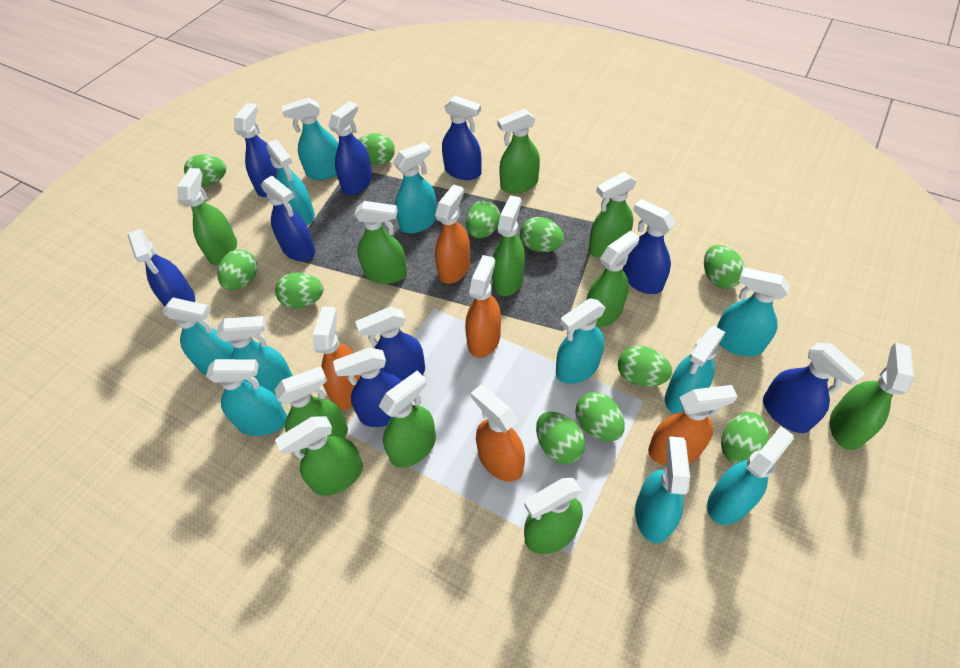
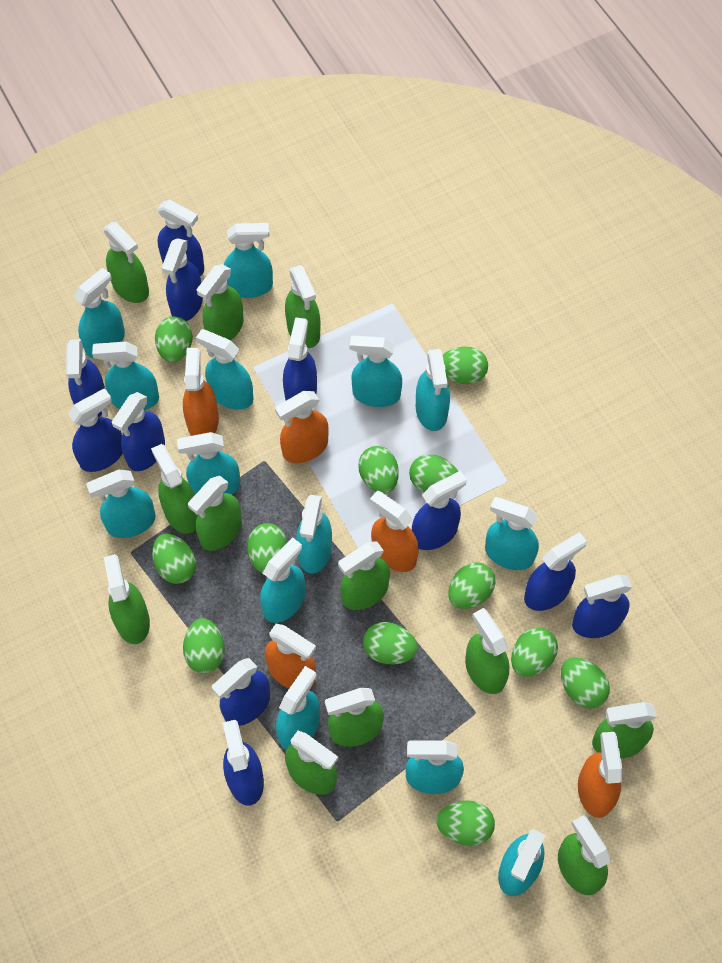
blue spray bottle: 9 -> 11
green egg: 11 -> 12
green spray bottle: 11 -> 12
turquoise spray bottle: 11 -> 14

